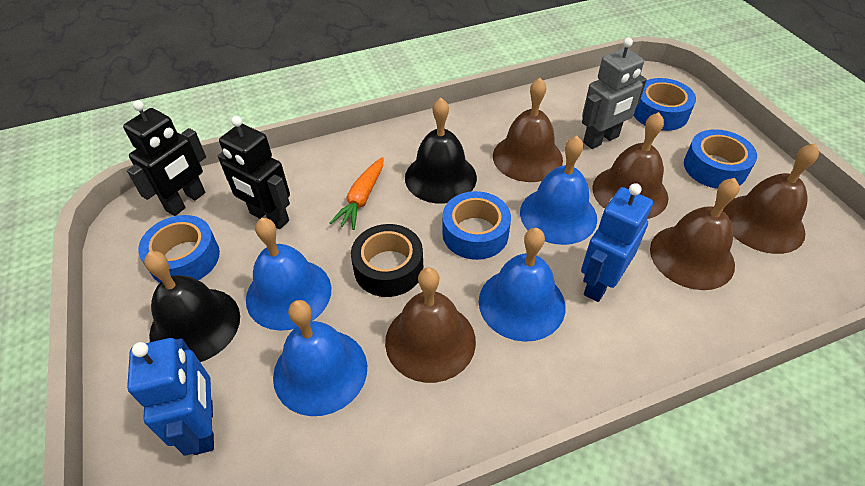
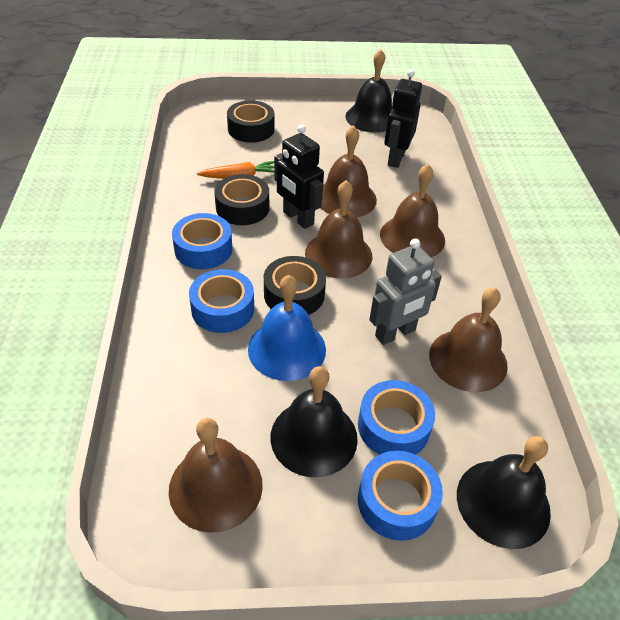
black bell: 2 -> 3
black tape: 1 -> 3
blue bell: 4 -> 1
blue robot: 2 -> 0

